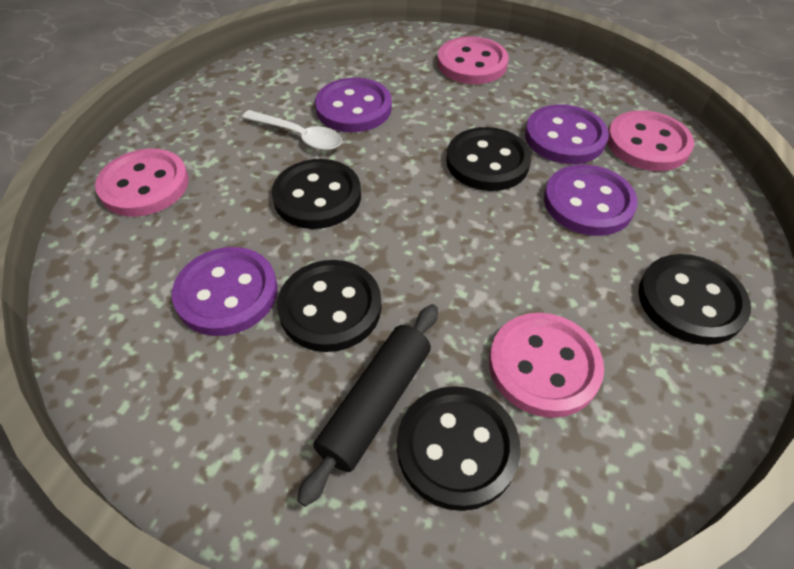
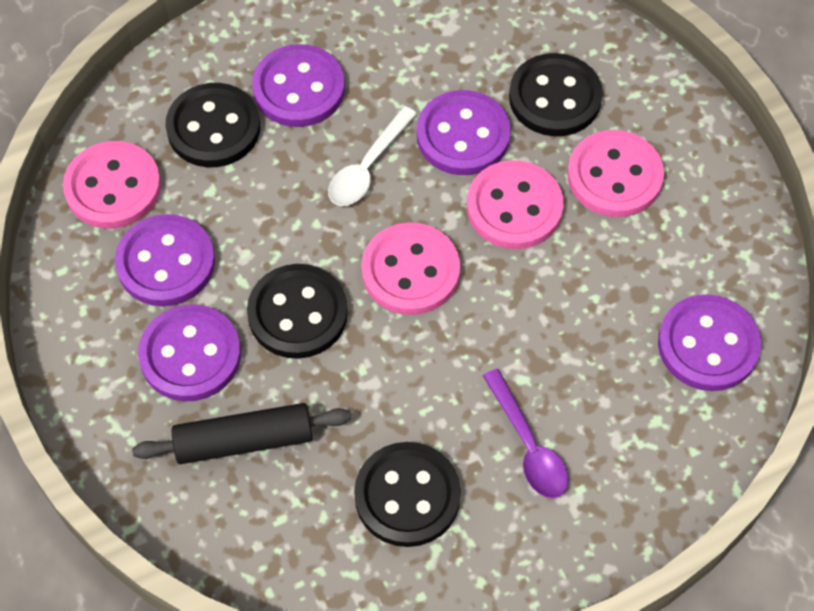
black button: 5 -> 4
purple button: 4 -> 5
purple spoon: 0 -> 1

